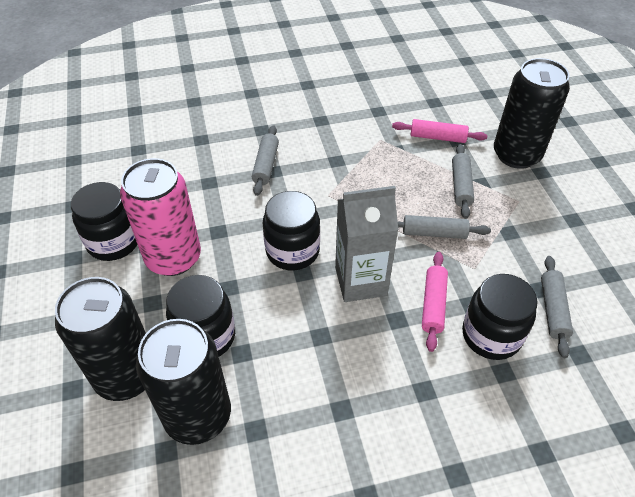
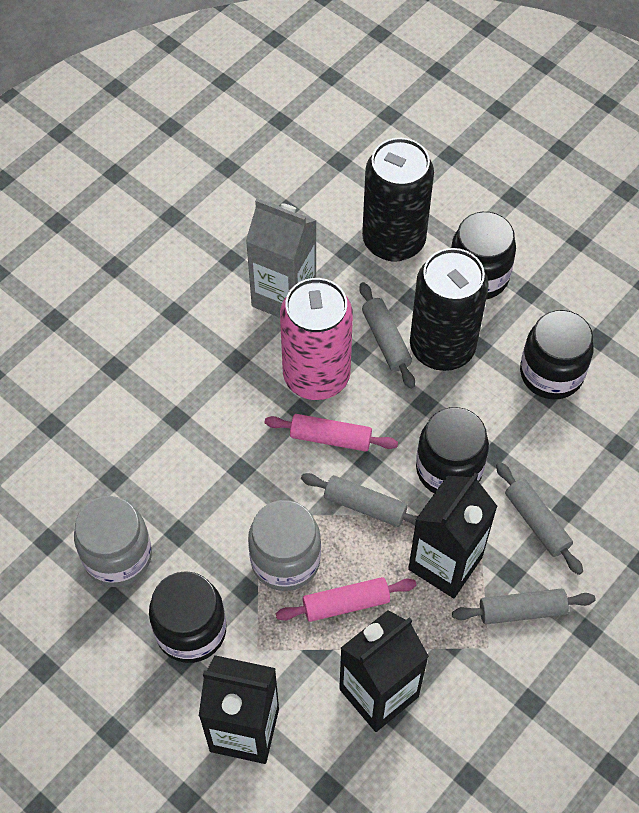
black can: 3 -> 2
black carton: 0 -> 3
grey jar: 0 -> 2

